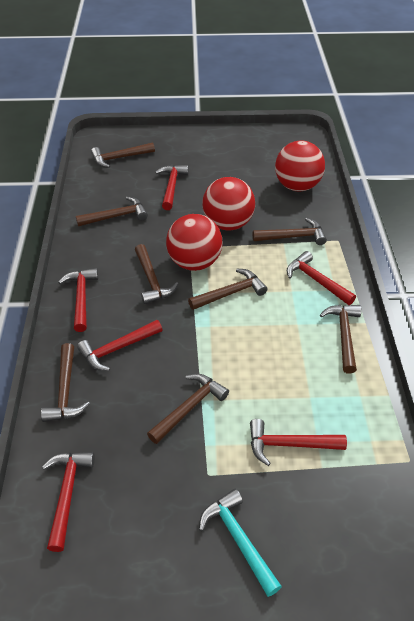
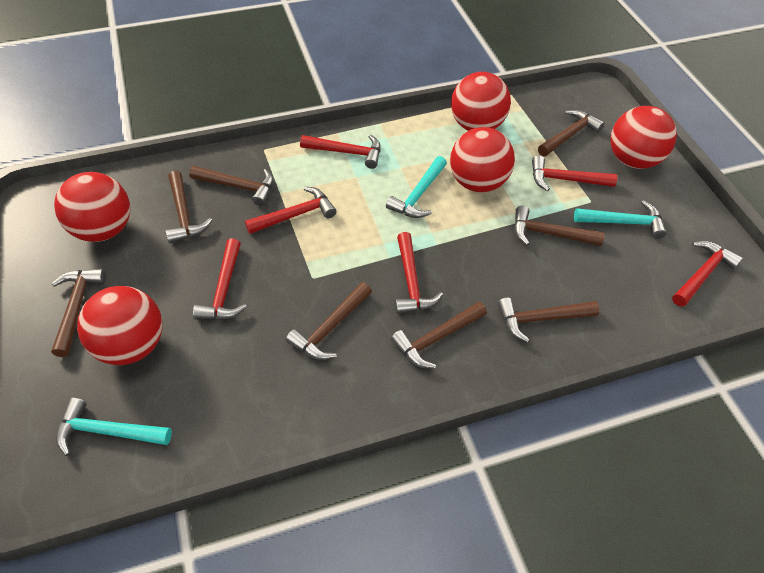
red ball: 3 -> 5
turquoise hammer: 1 -> 3

